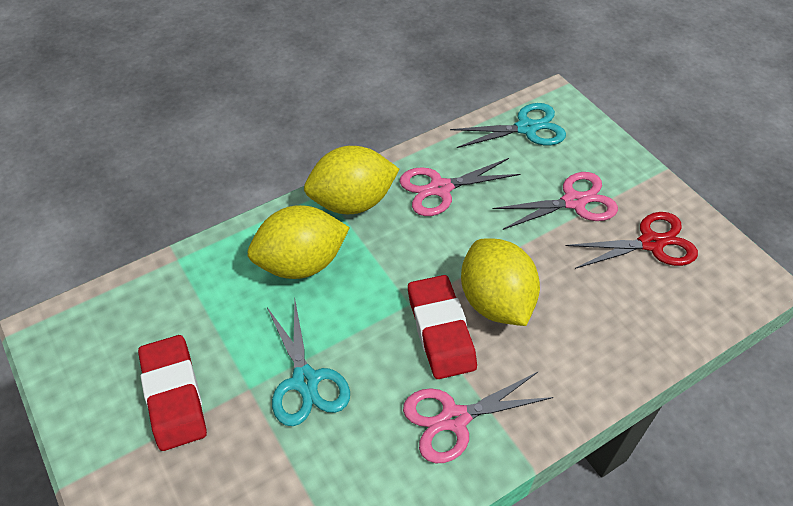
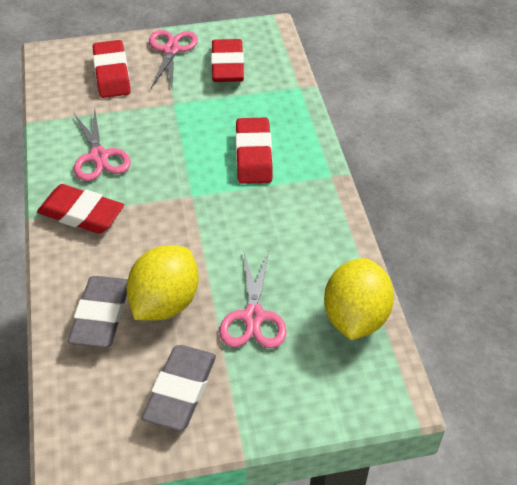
grey eraser: 0 -> 2
red eraser: 2 -> 4
red scissors: 1 -> 0
turquoise scissors: 2 -> 0
yellow lemon: 3 -> 2

